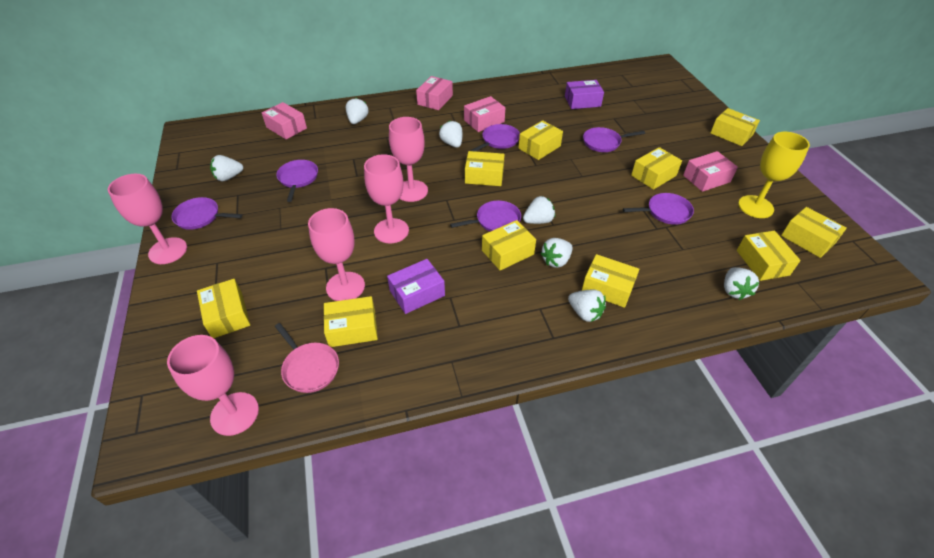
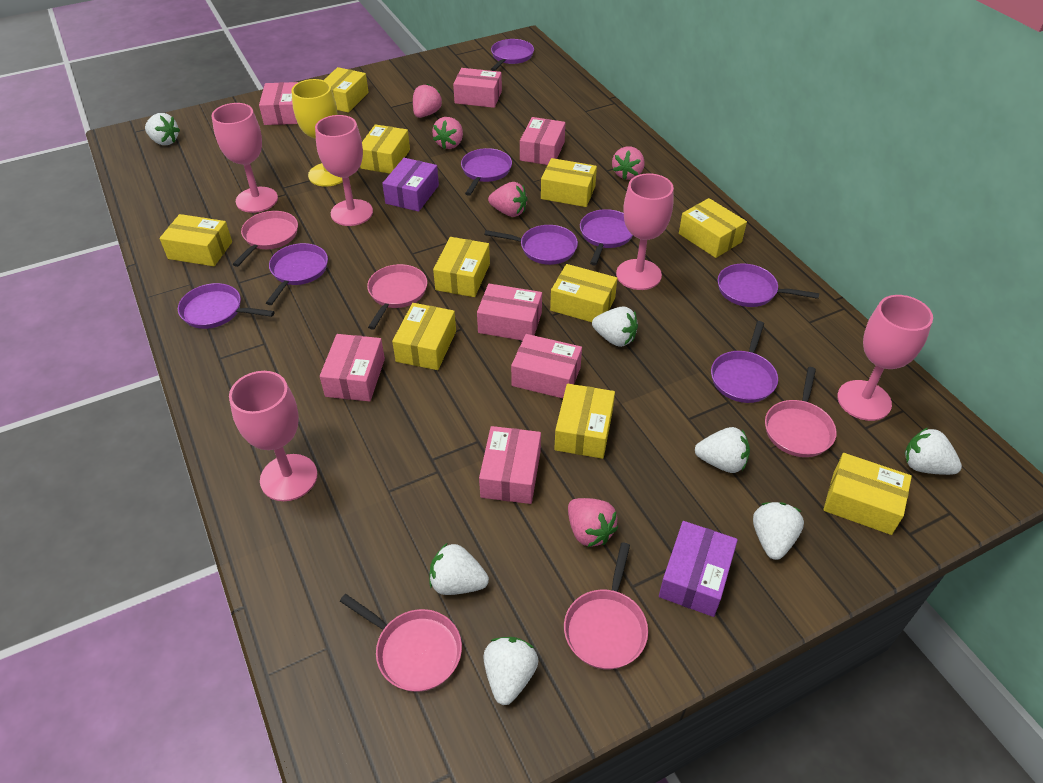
pink box: 4 -> 7
pink pan: 1 -> 5
pink strawberry: 0 -> 5
purple pan: 6 -> 8

